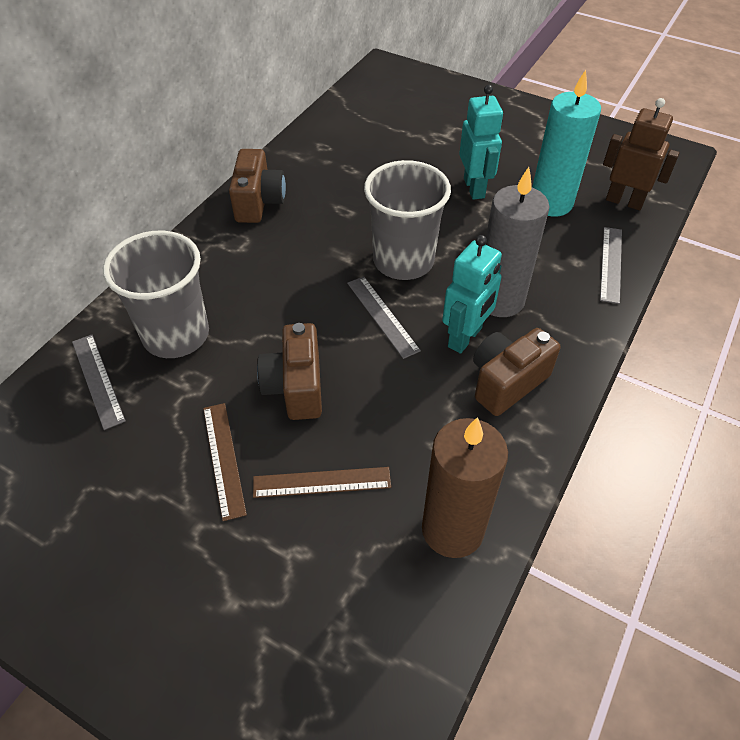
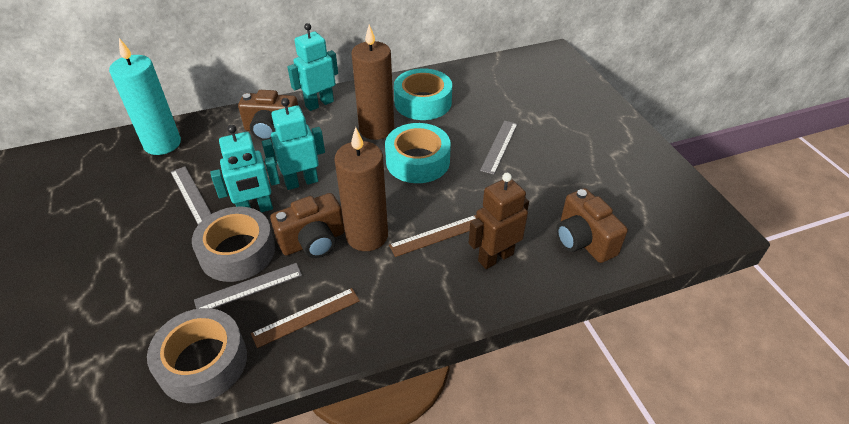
brown candle: 1 -> 2
grey candle: 1 -> 0
grey cup: 2 -> 0
grey tape: 0 -> 2
turquoise robot: 2 -> 3
turquoise tape: 0 -> 2

